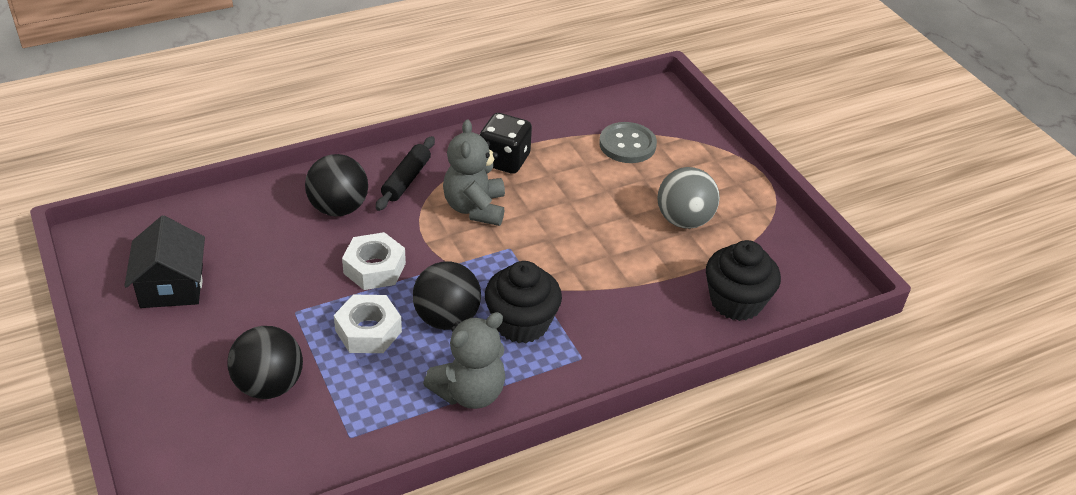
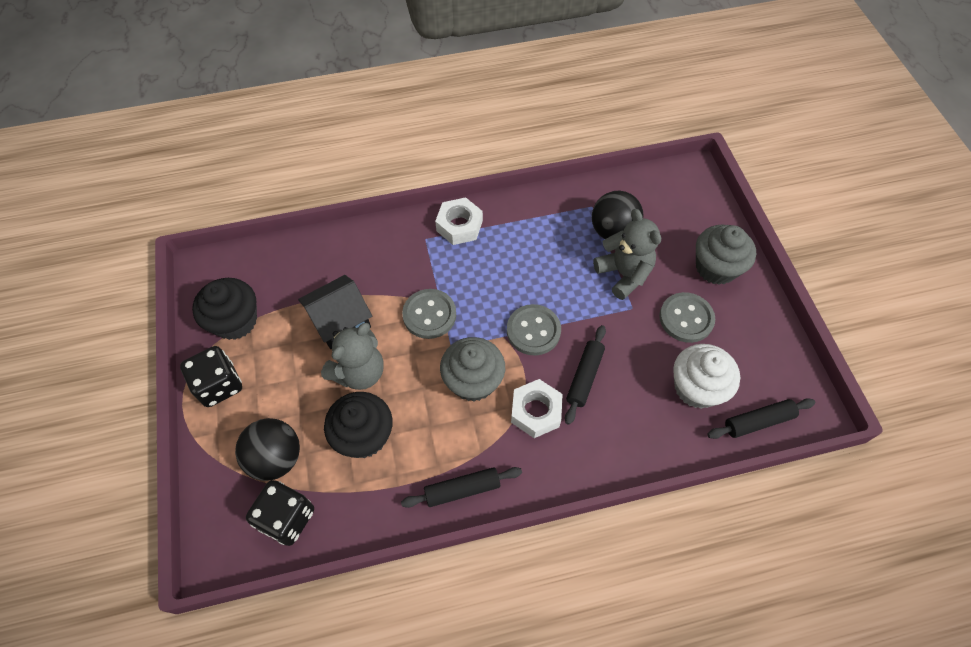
black ball: 3 -> 2
black dice: 1 -> 2
black rolling pin: 1 -> 3
grey ball: 1 -> 0
grey button: 1 -> 3
grey cupcake: 0 -> 2
white cupcake: 0 -> 1

